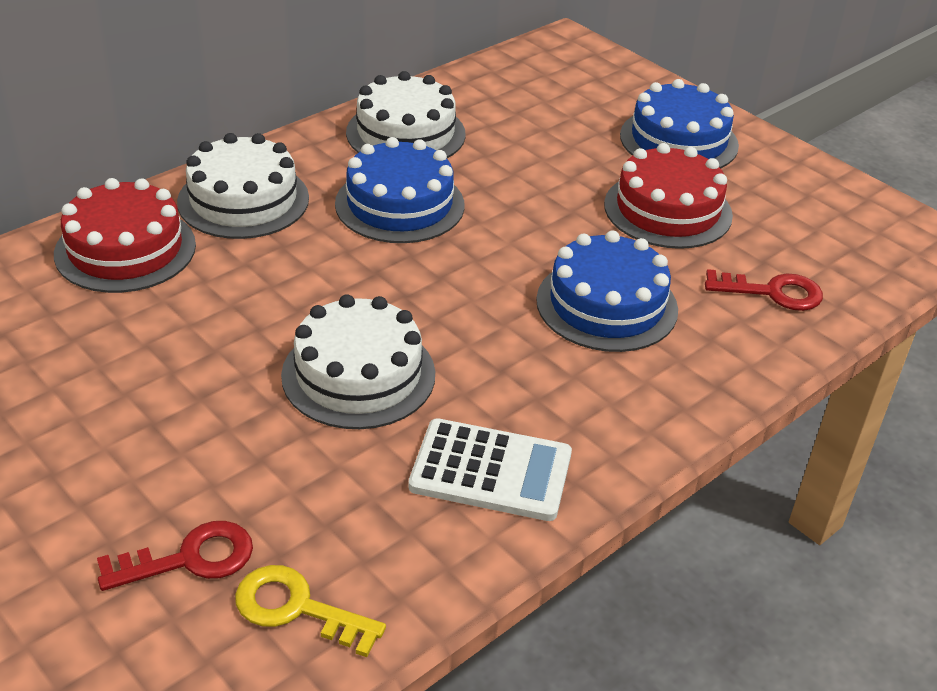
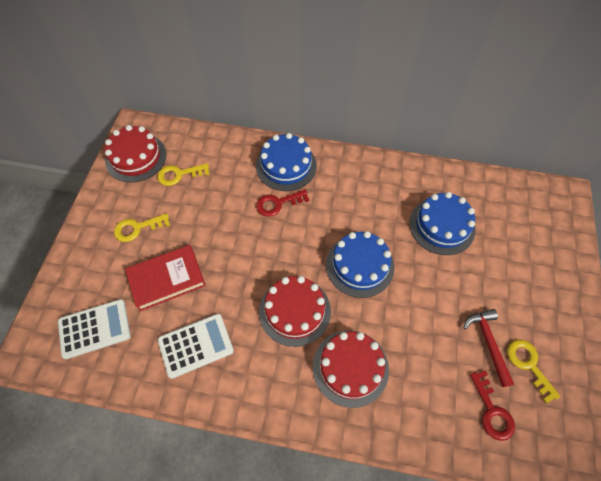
red book: 0 -> 1
red cake: 2 -> 3
red hammer: 0 -> 1
white cake: 3 -> 0
white calculator: 1 -> 2
yellow key: 1 -> 3

